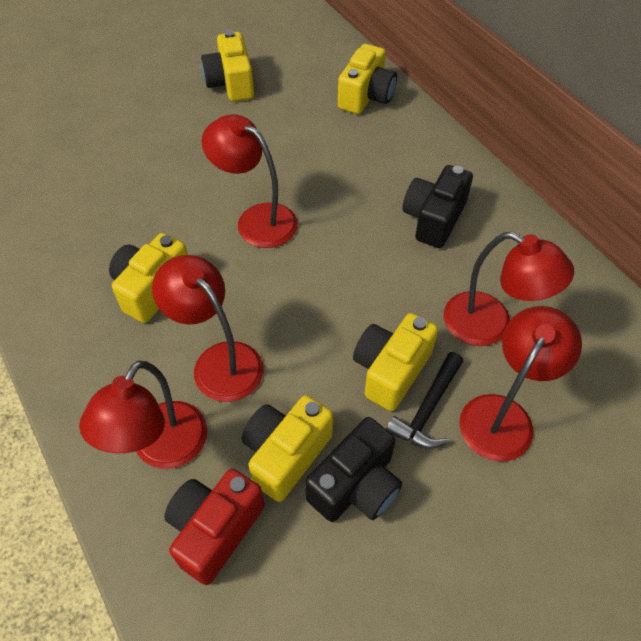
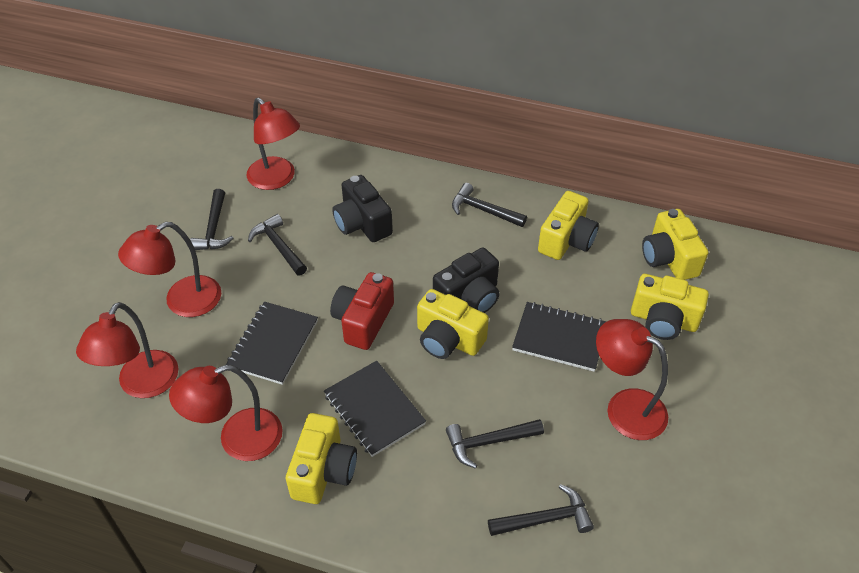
black hammer: 1 -> 5
black notebook: 0 -> 3

